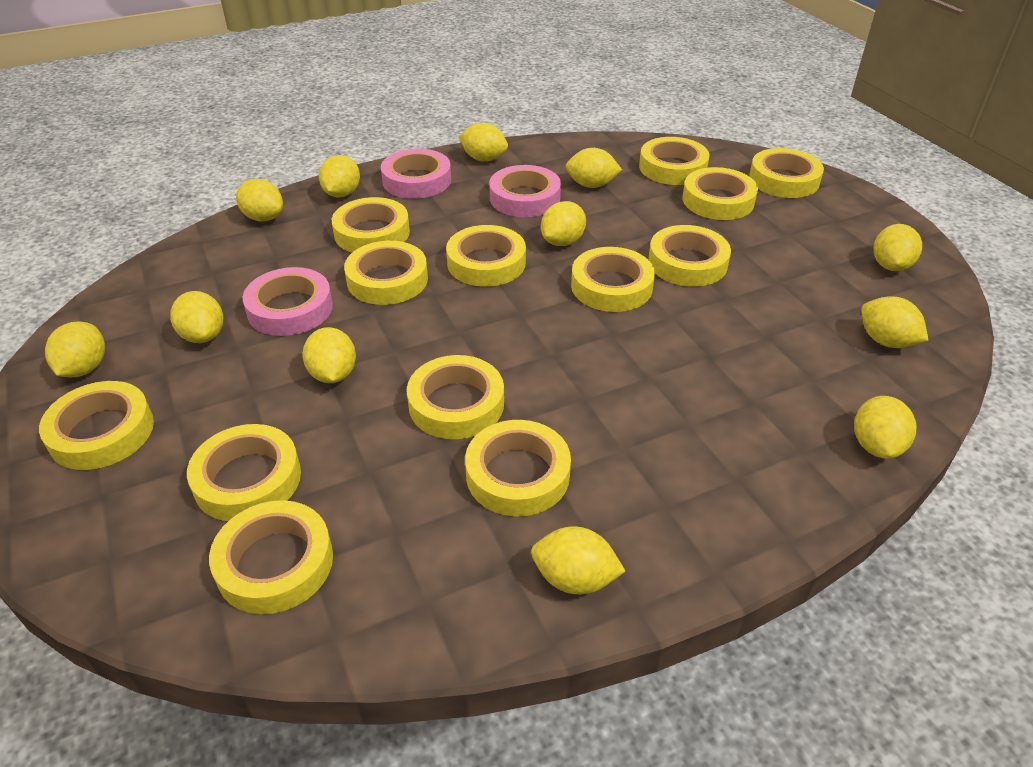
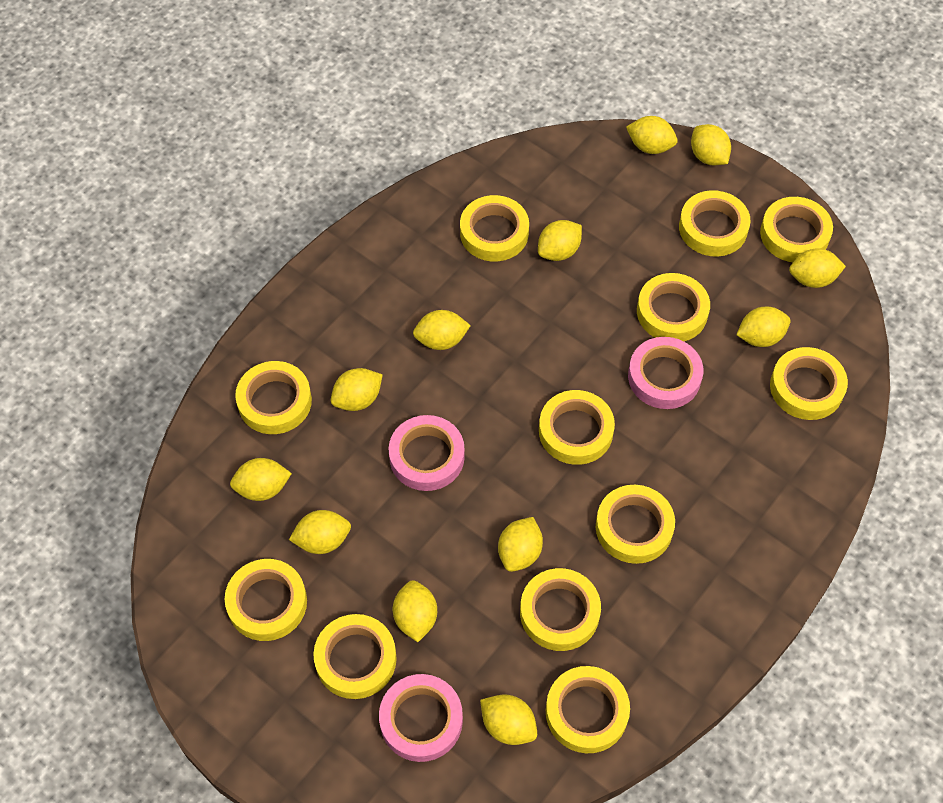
yellow tape: 13 -> 12

